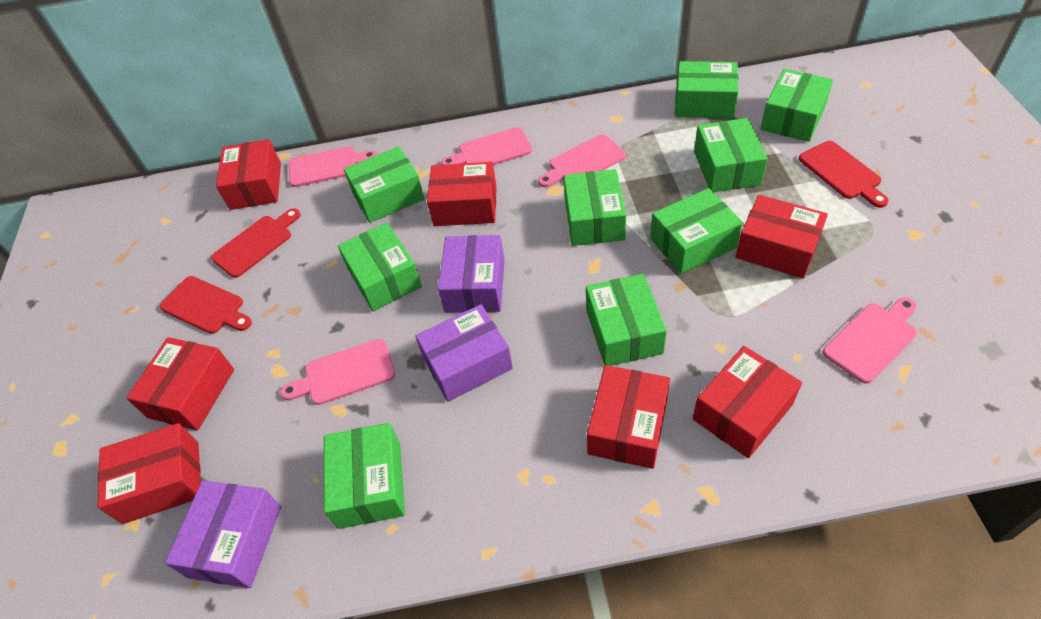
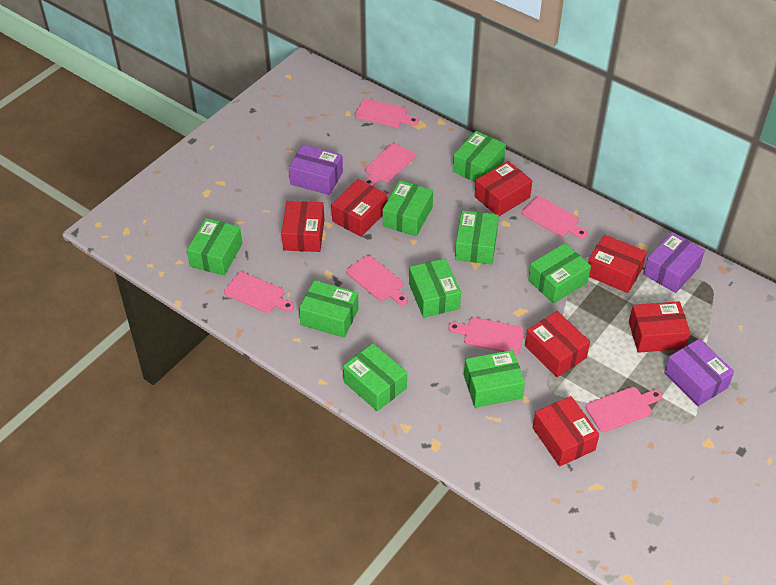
pink cutting board: 5 -> 7
red cutting board: 3 -> 0

